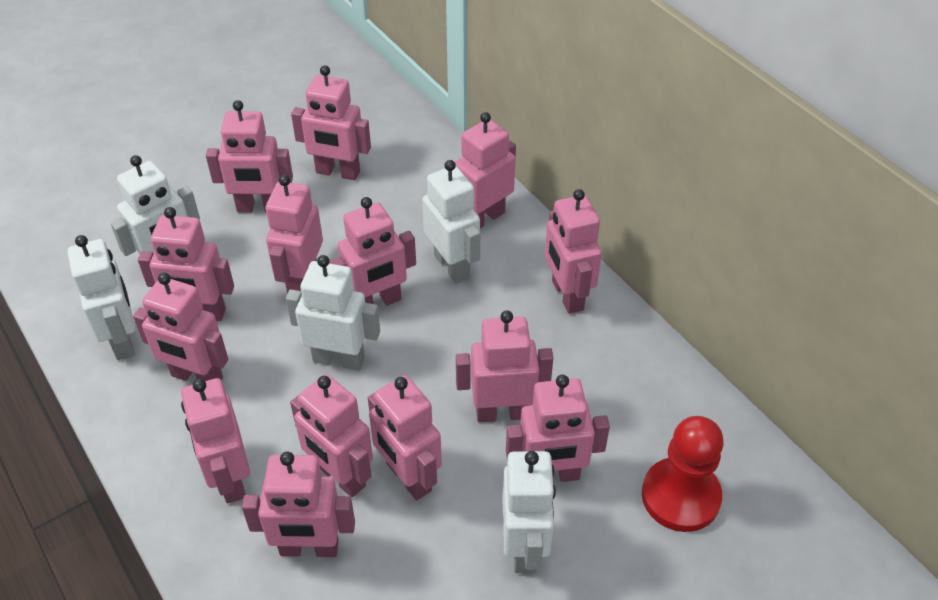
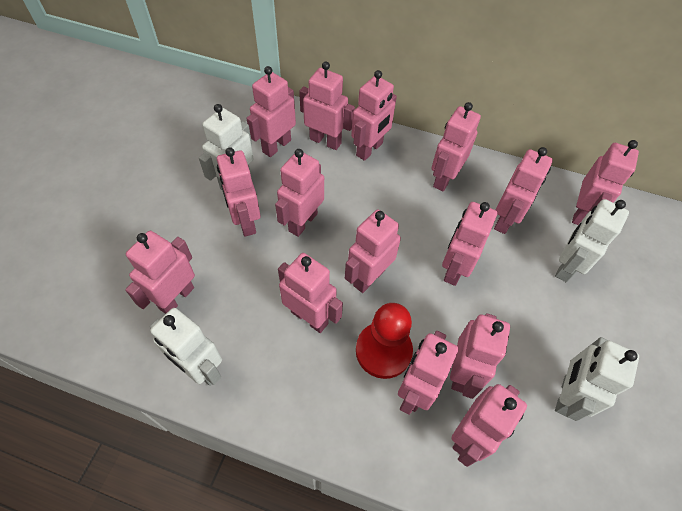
pink robot: 14 -> 15
white robot: 5 -> 4

